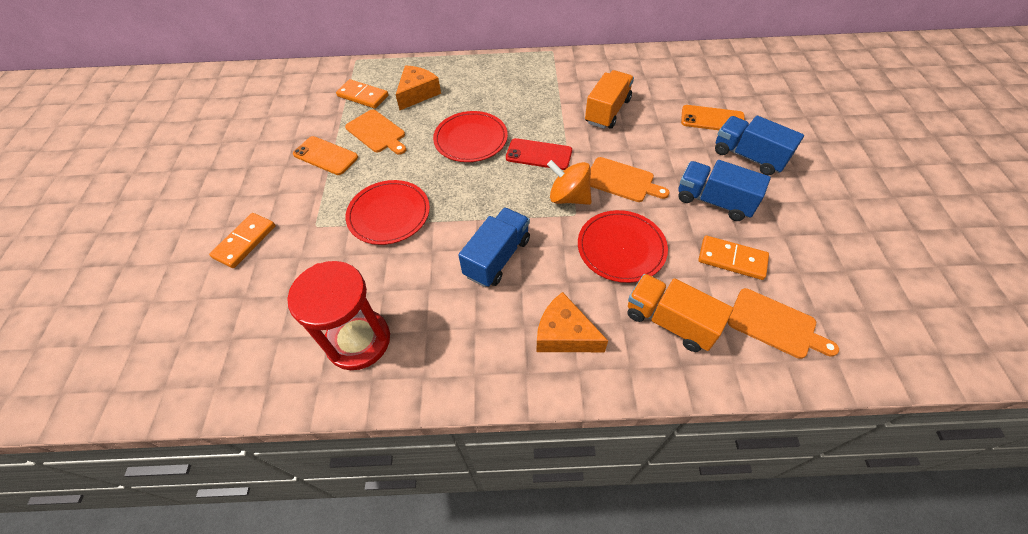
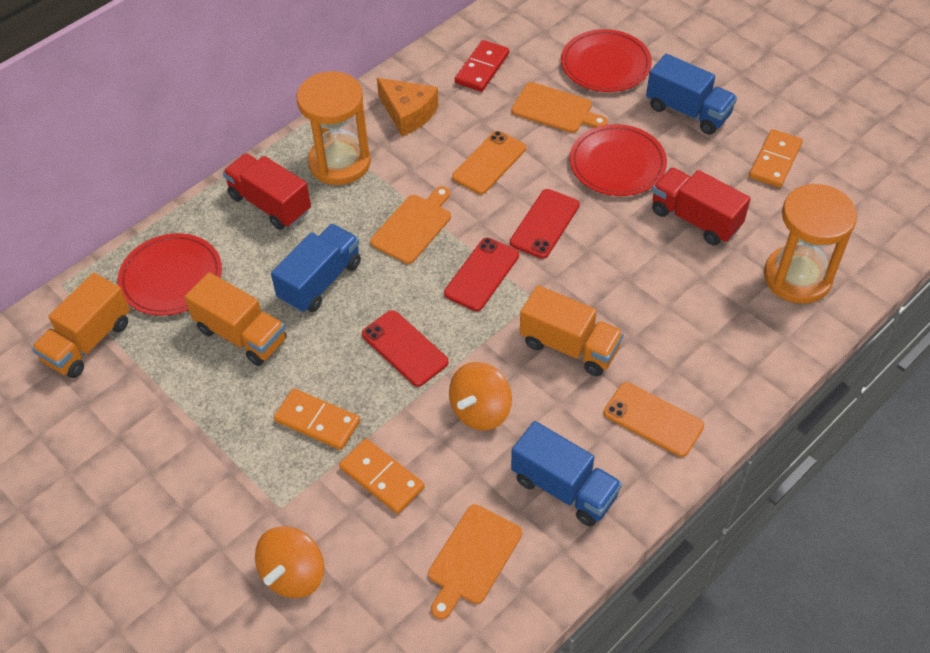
orange cheese: 2 -> 1
orange hourglass: 0 -> 2
orange spinning top: 1 -> 2
orange truck: 2 -> 3
red domino: 0 -> 1
red hourglass: 1 -> 0
red phone: 1 -> 3
red truck: 0 -> 2

